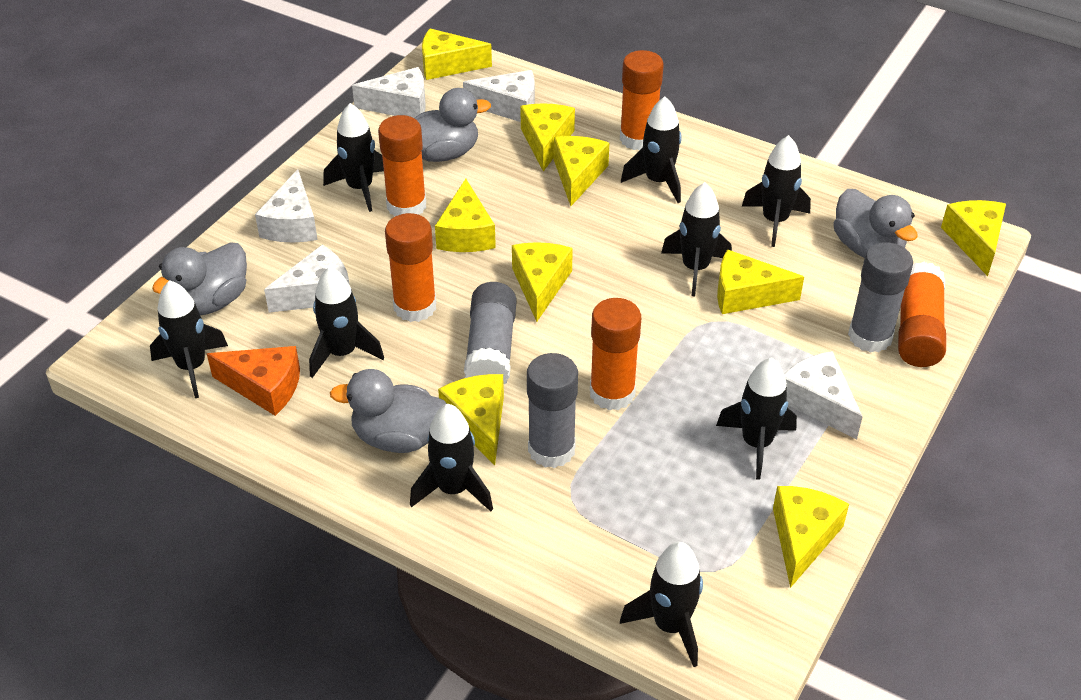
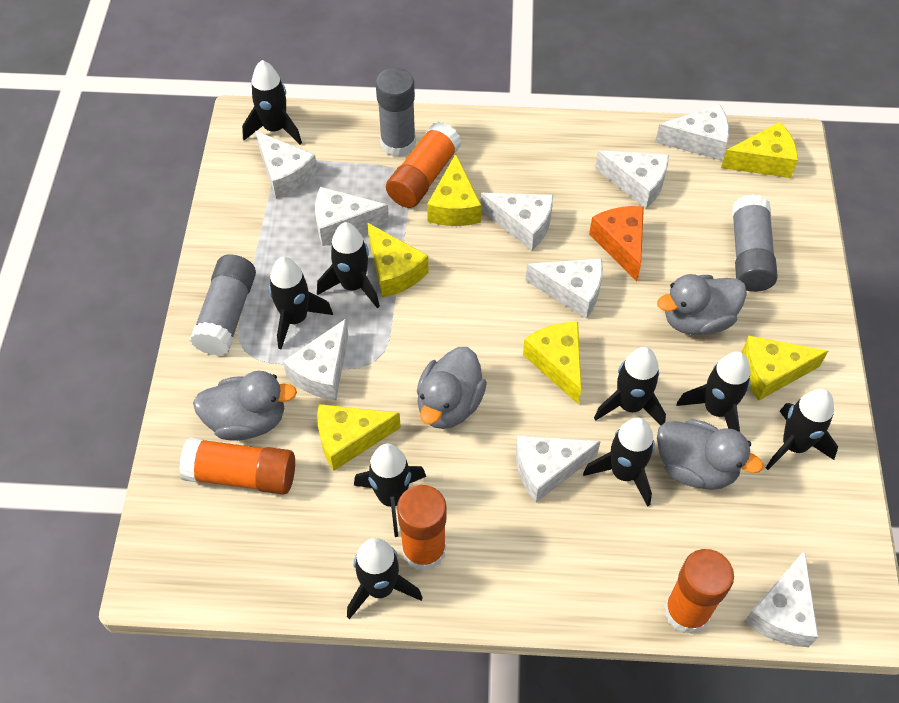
orange glue stick: 5 -> 4
white cheese: 5 -> 9
yellow cheese: 9 -> 6

